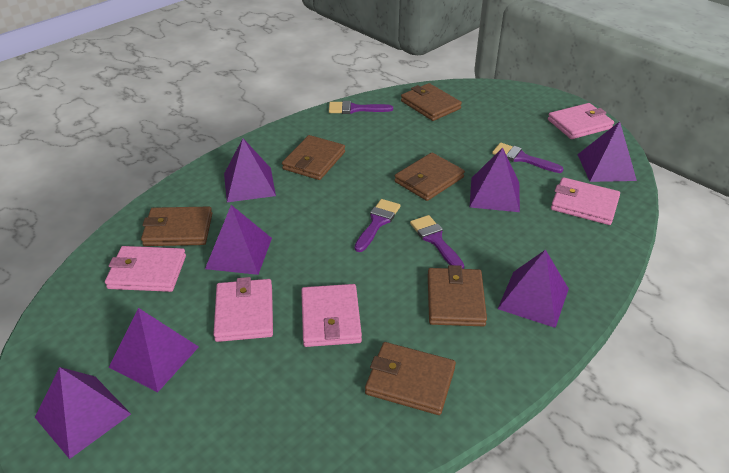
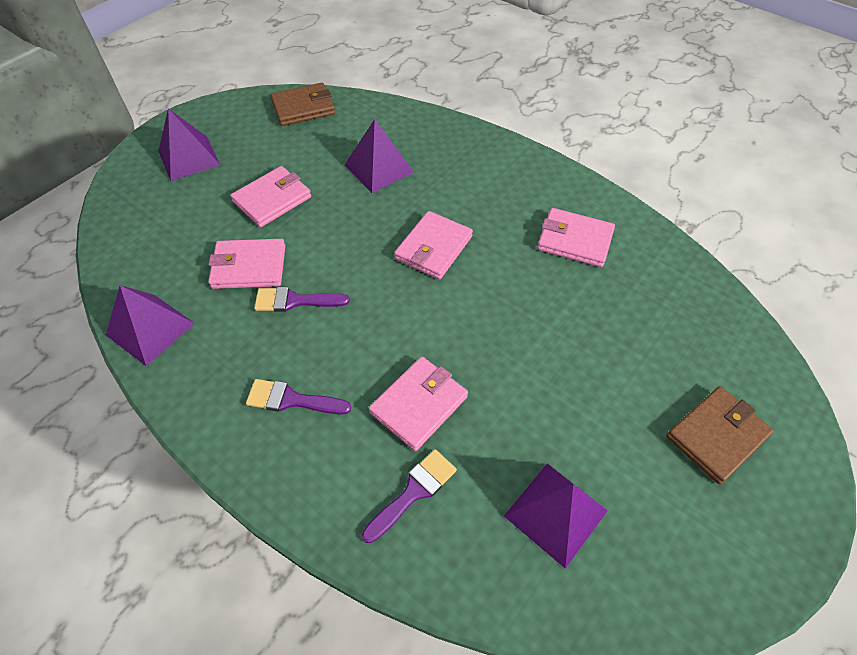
brown wallet: 6 -> 2
purple brush: 4 -> 3
purple pyramid: 7 -> 4

